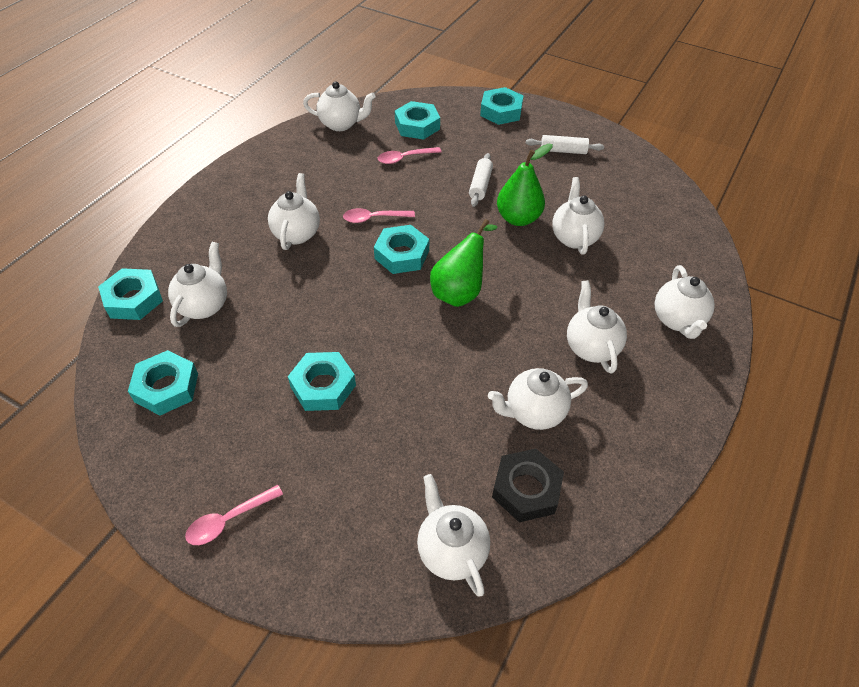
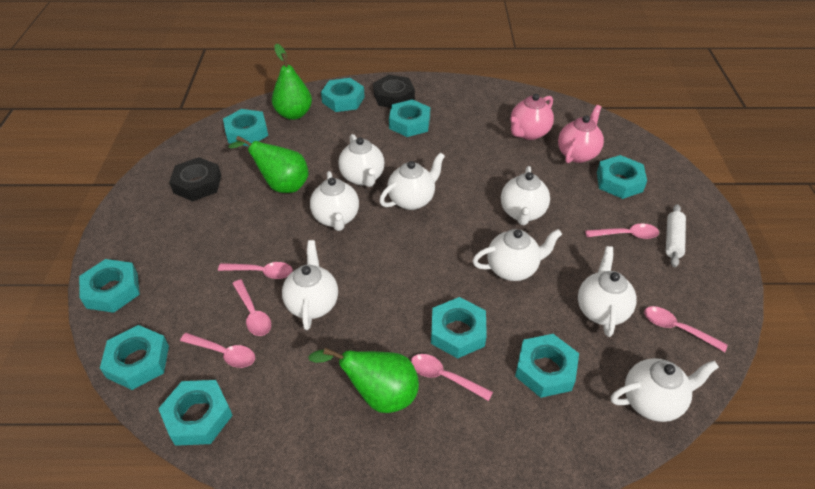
black nut: 1 -> 2
green pear: 2 -> 3
pink spoon: 3 -> 6
pink teapot: 0 -> 2
turquoise nut: 6 -> 9
white rolling pin: 2 -> 1

